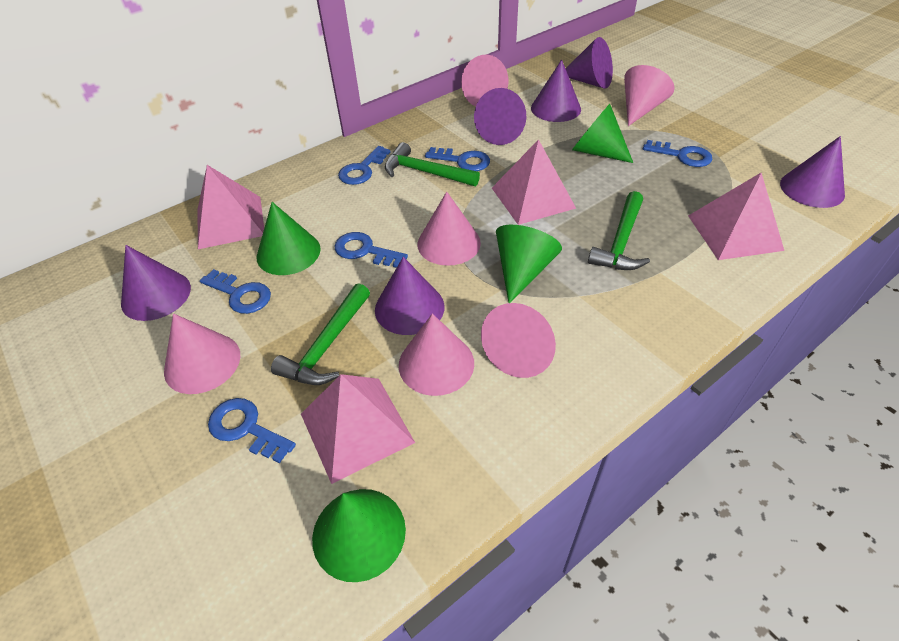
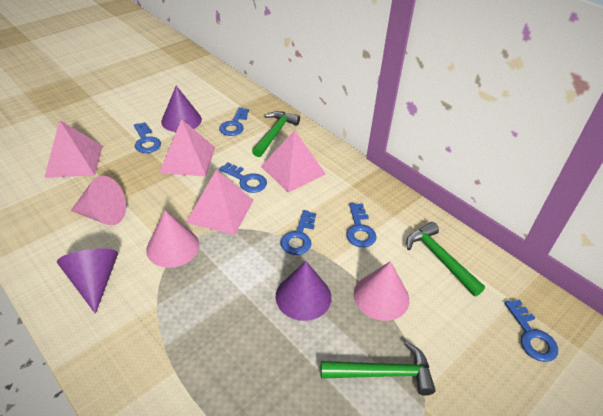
green cone: 4 -> 0
pink cone: 6 -> 3
purple cone: 6 -> 3

